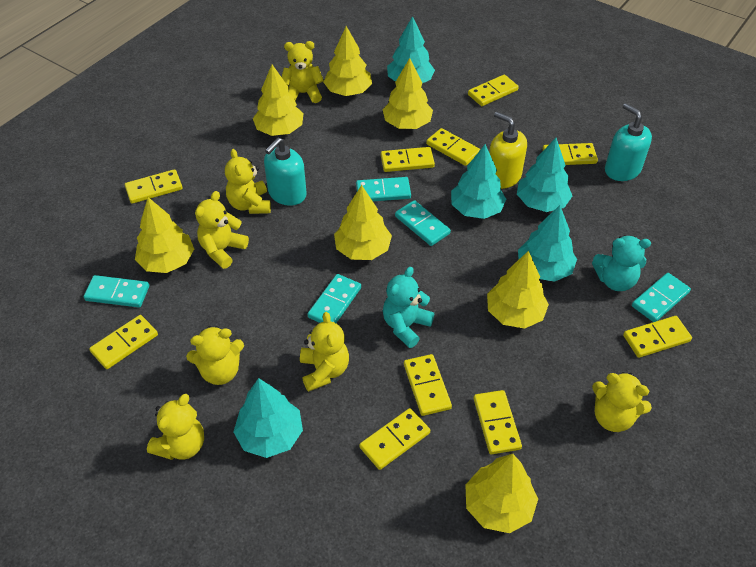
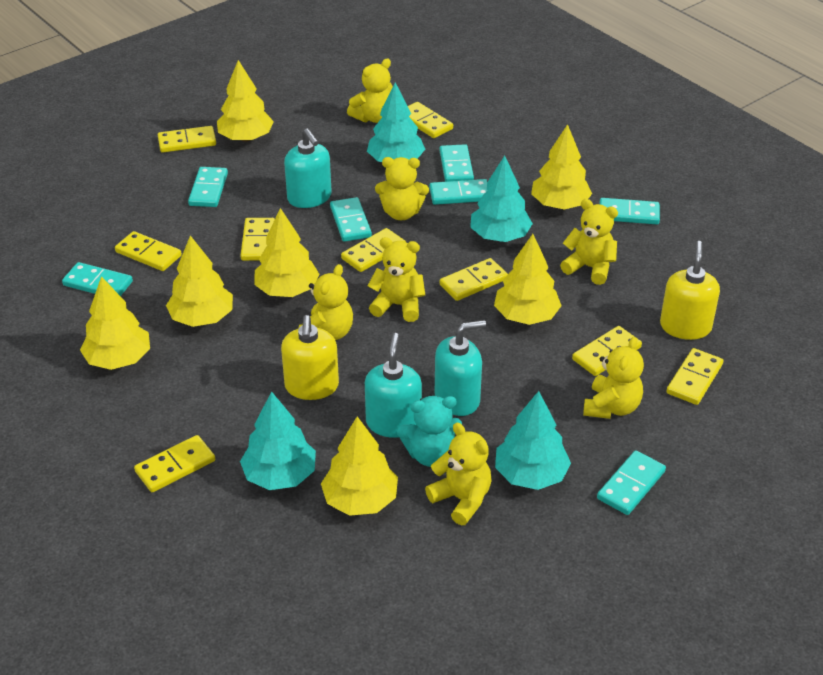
turquoise domino: 5 -> 7
turquoise soap dispenser: 2 -> 3
turquoise teddy bear: 2 -> 1
turquoise tree: 5 -> 4
yellow domino: 10 -> 9
yellow soap dispenser: 1 -> 2

